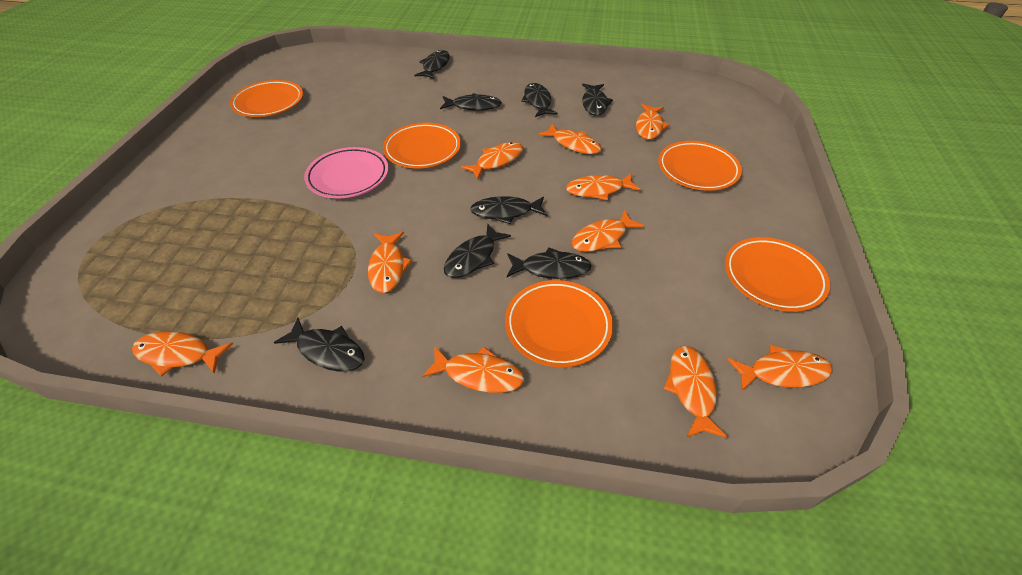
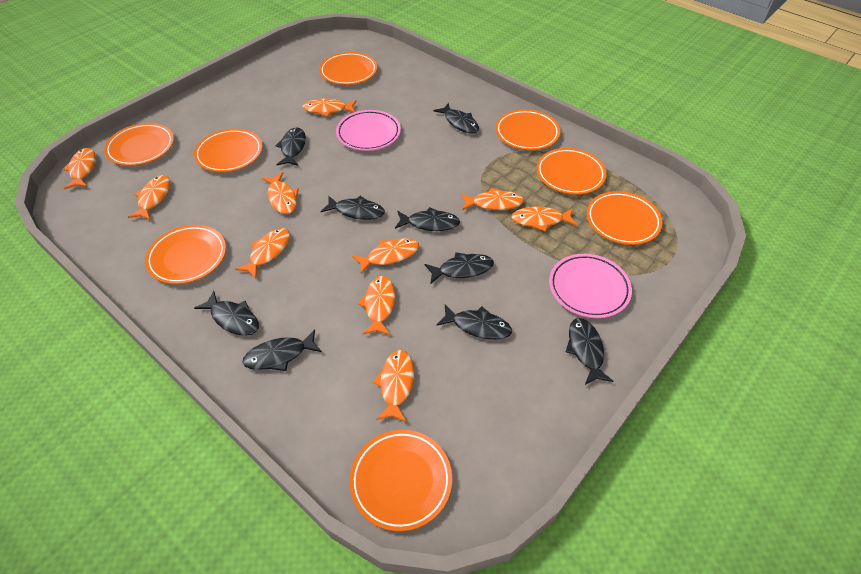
black fish: 8 -> 9
orange plate: 5 -> 8
pink plate: 1 -> 2

